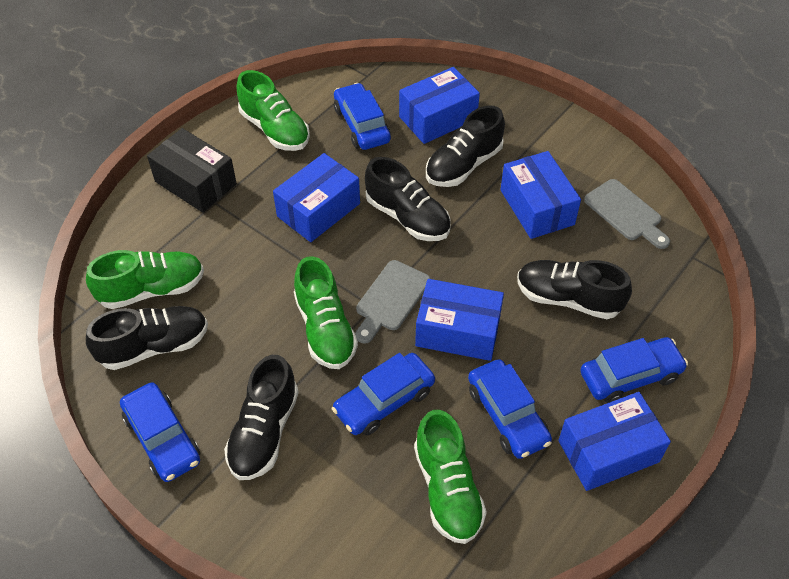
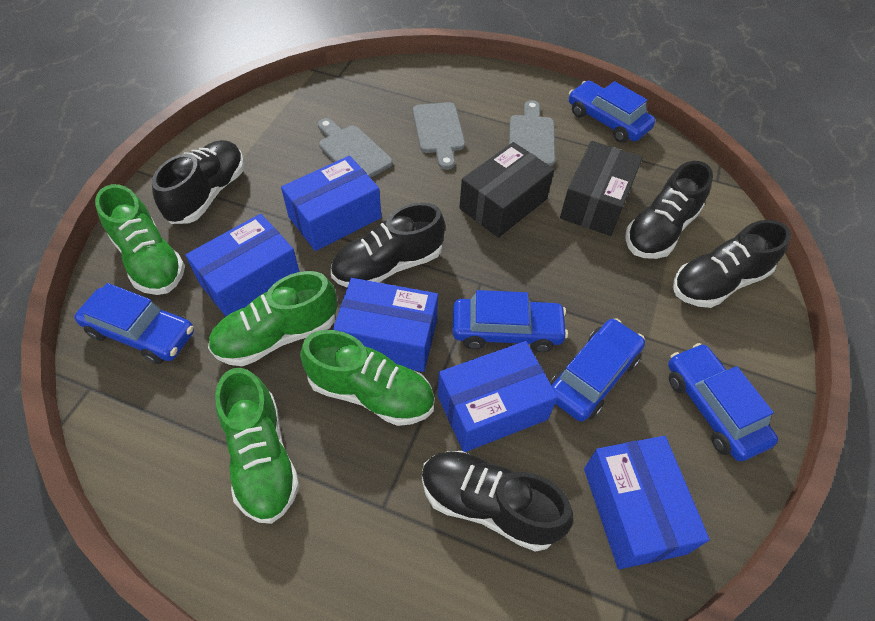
black box: 1 -> 2
grey cutting board: 2 -> 3

